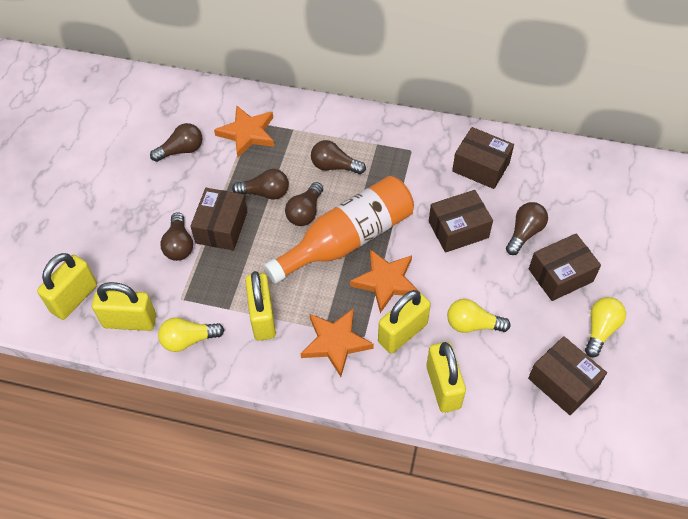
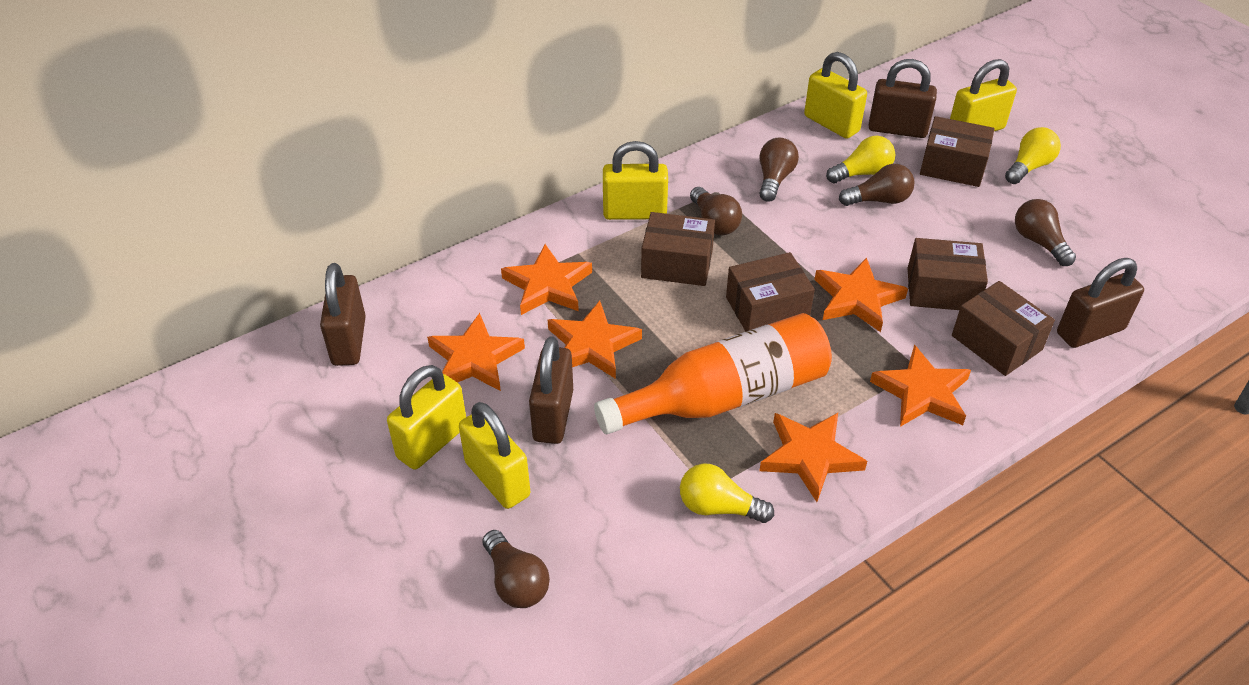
brown light bulb: 6 -> 5
brown padlock: 0 -> 4
orange star: 3 -> 6

